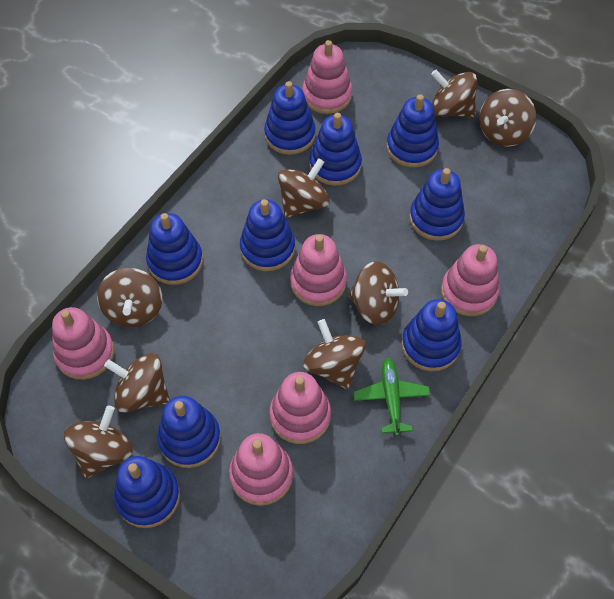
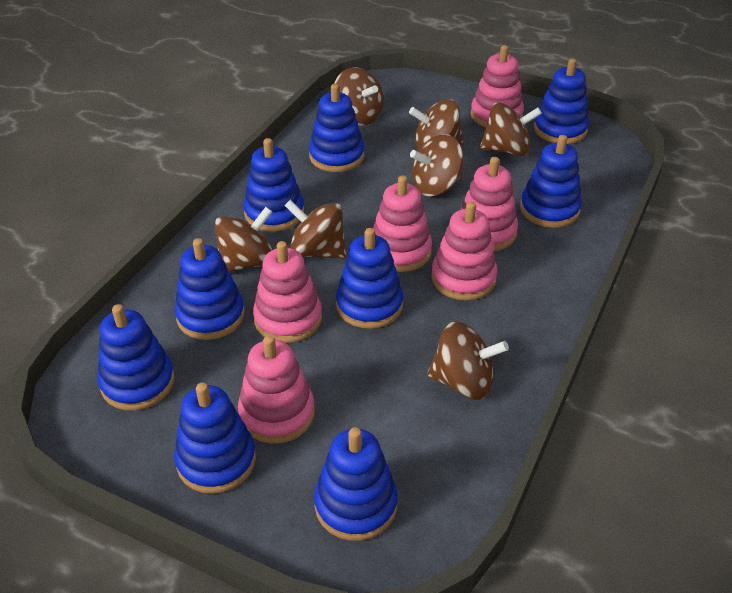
brown spinning top: 8 -> 7
green plane: 1 -> 0

